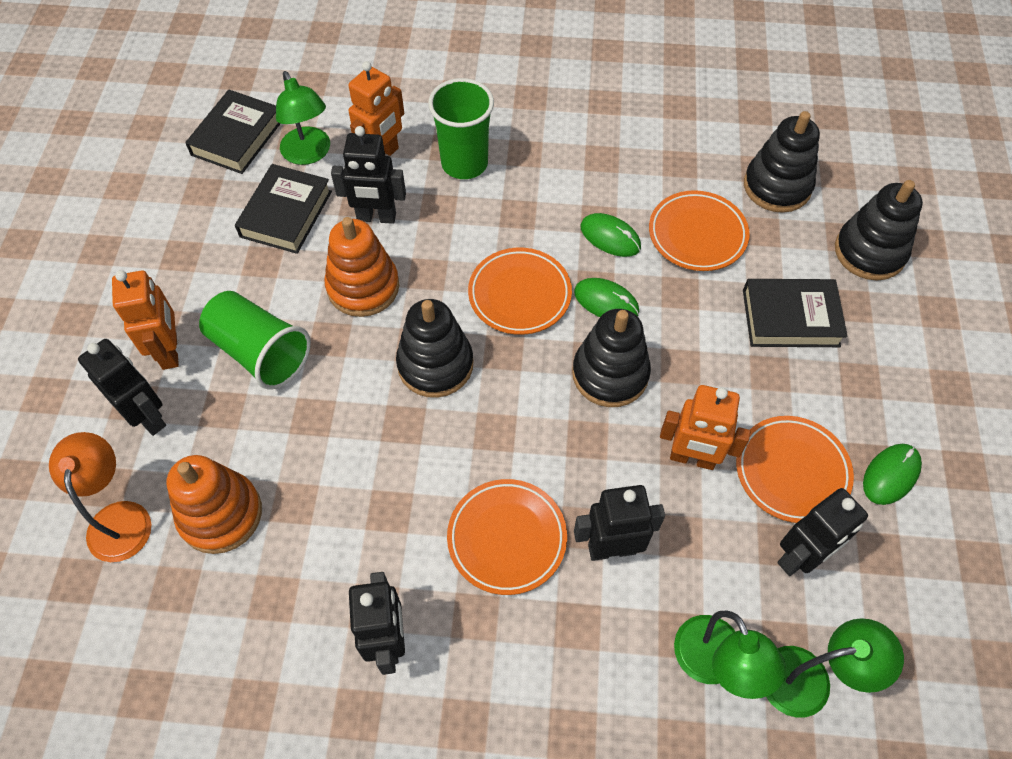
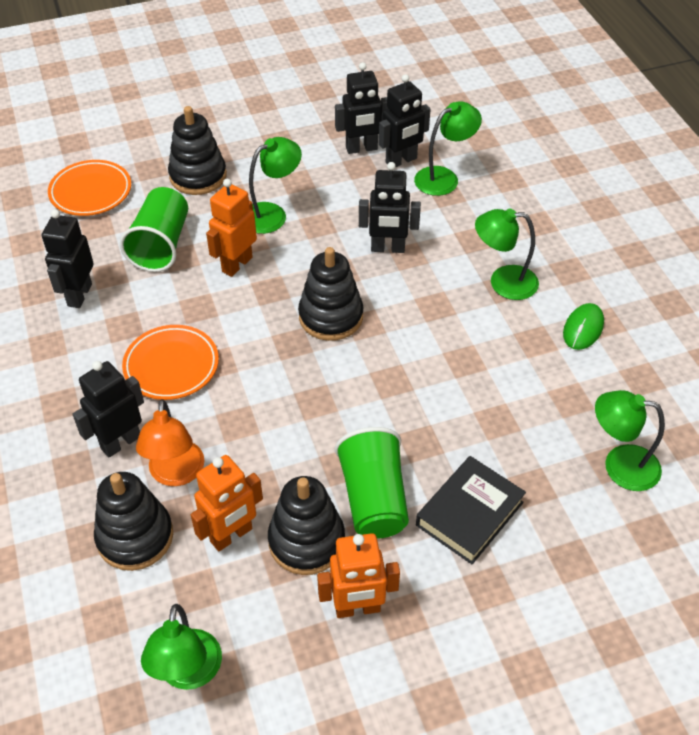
black book: 3 -> 1
green lamp: 3 -> 5
green mouse: 3 -> 1
orange plate: 4 -> 2
orange stacking toy: 2 -> 0

